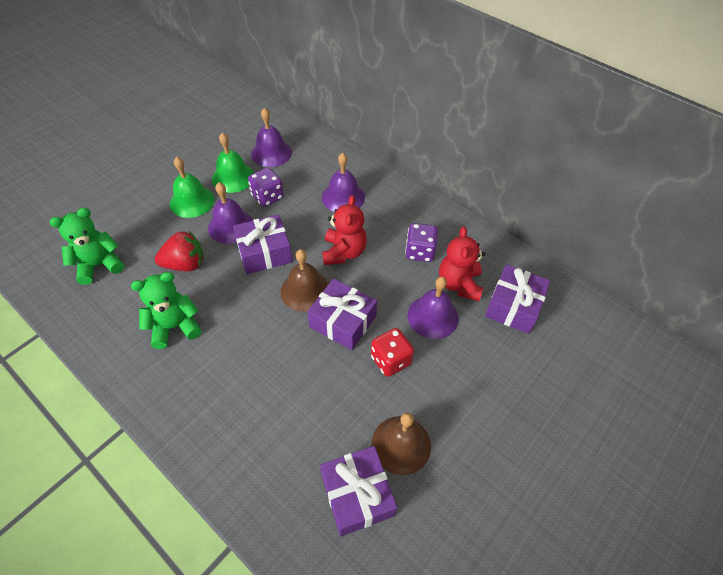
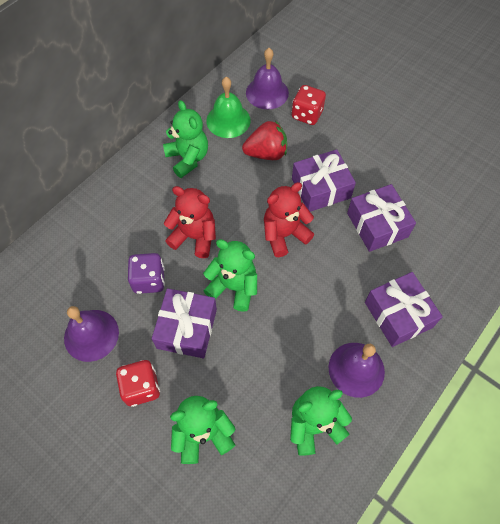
brown bell: 2 -> 0
green bell: 2 -> 1
green teddy bear: 2 -> 4
purple bell: 4 -> 3
purple dice: 2 -> 1
red dice: 1 -> 2

